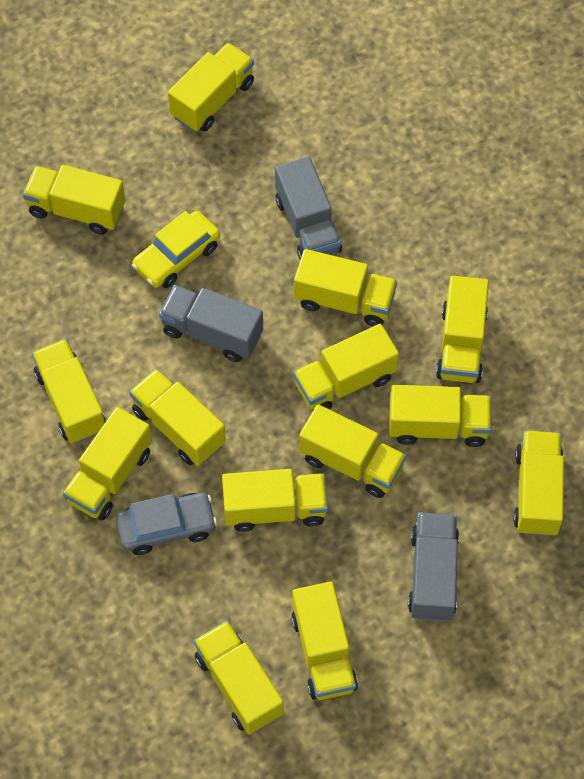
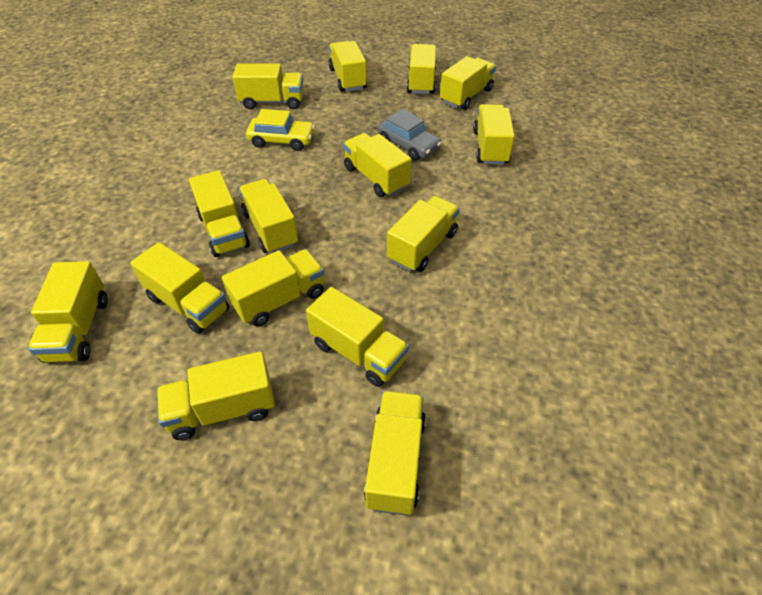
grey truck: 3 -> 0
yellow truck: 14 -> 15

